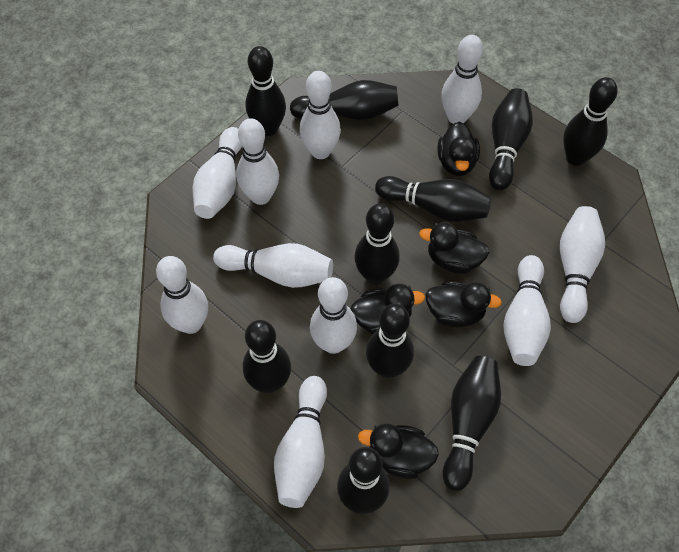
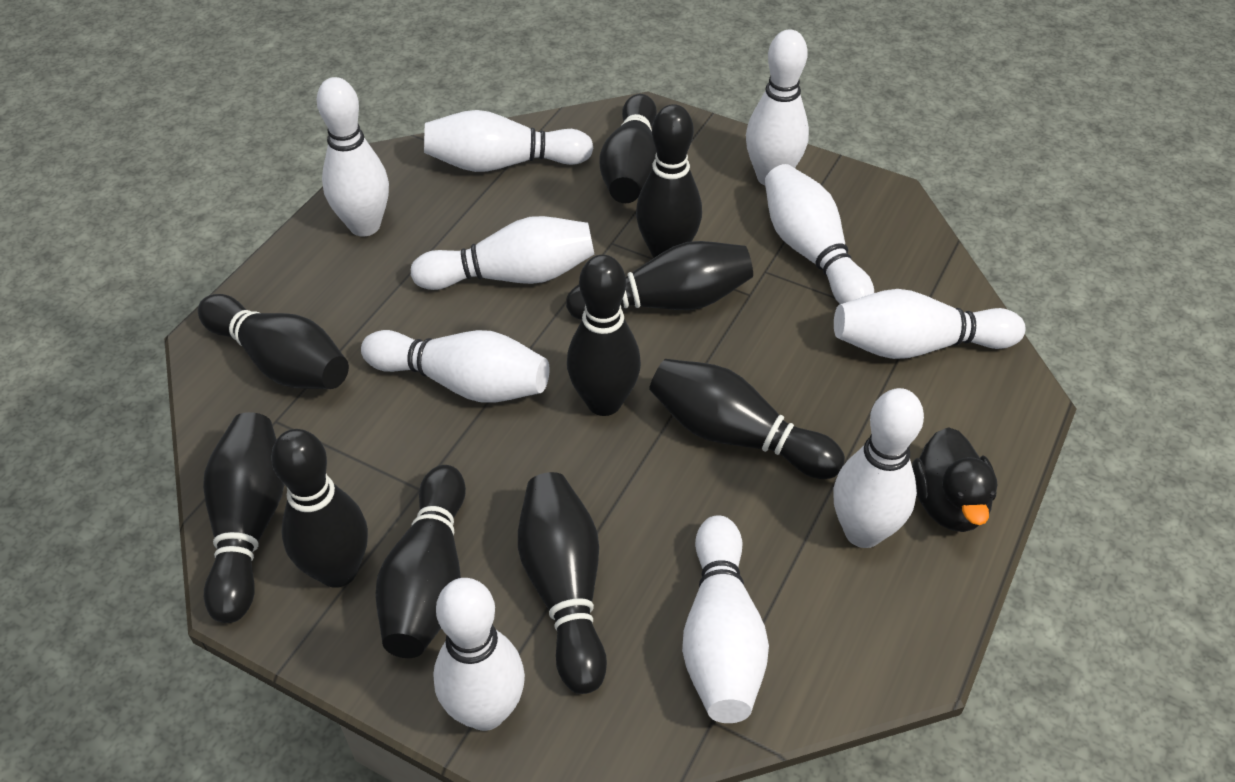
black duck: 5 -> 1

